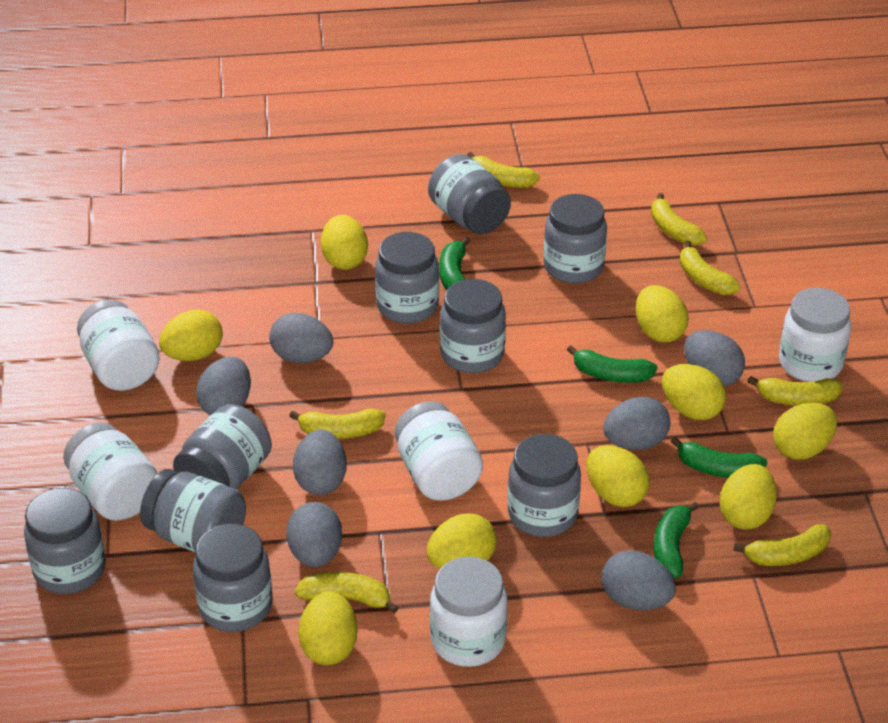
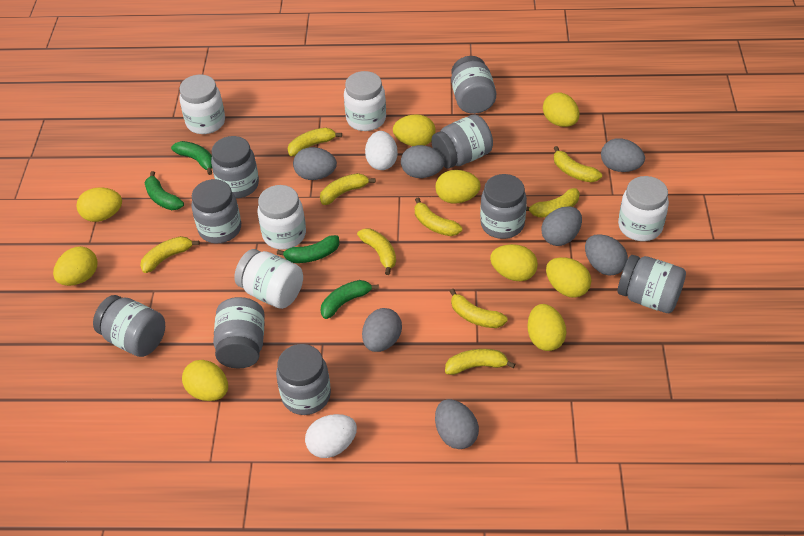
white egg: 0 -> 2
yellow banana: 7 -> 9

